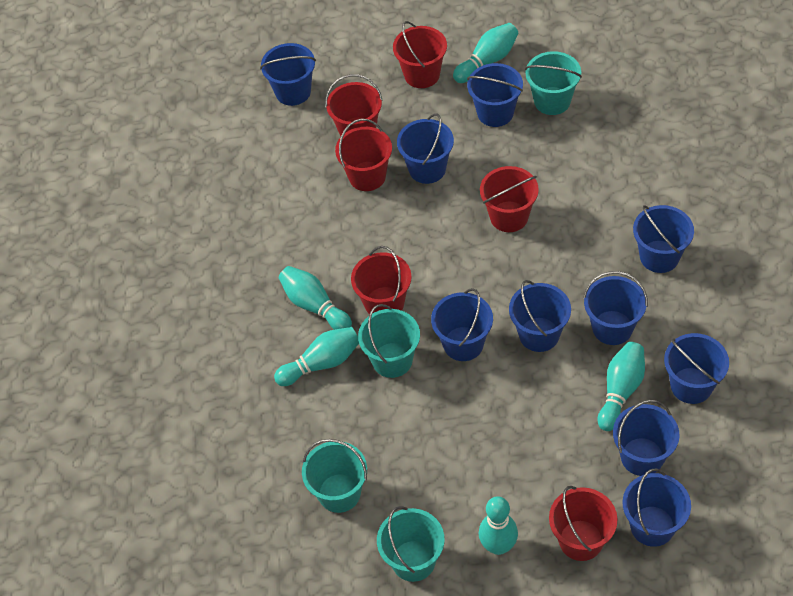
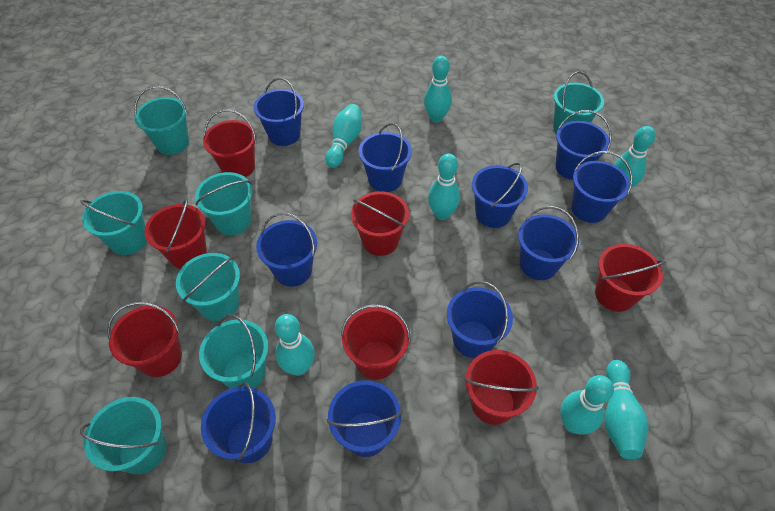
red bucket: 6 -> 7
turquoise bowling pin: 5 -> 7
turquoise bucket: 4 -> 7

